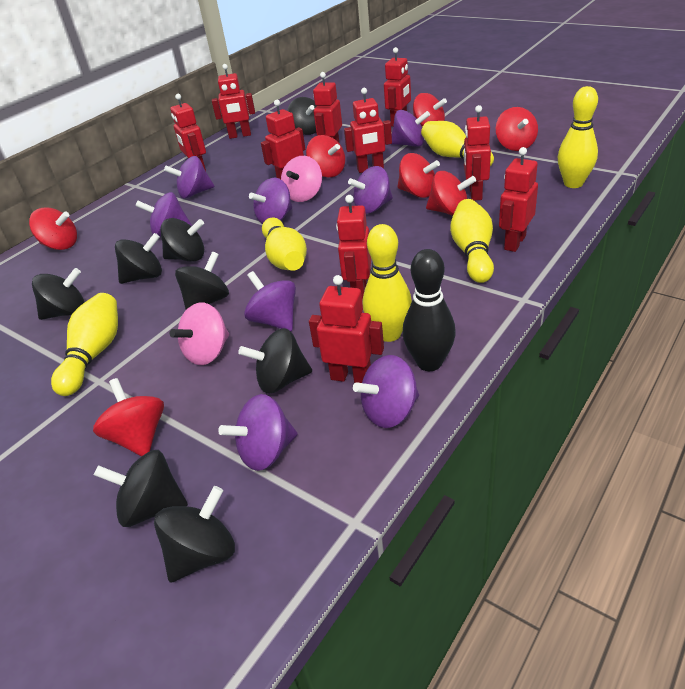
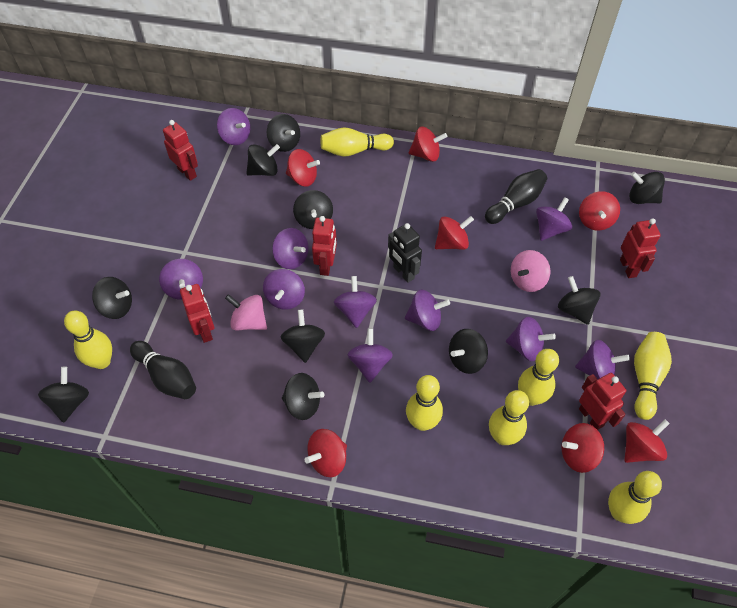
black bowling pin: 1 -> 2
black robot: 0 -> 1
black spinning top: 8 -> 10
purple spinning top: 8 -> 10
red robot: 10 -> 5
yellow bowling pin: 6 -> 7

